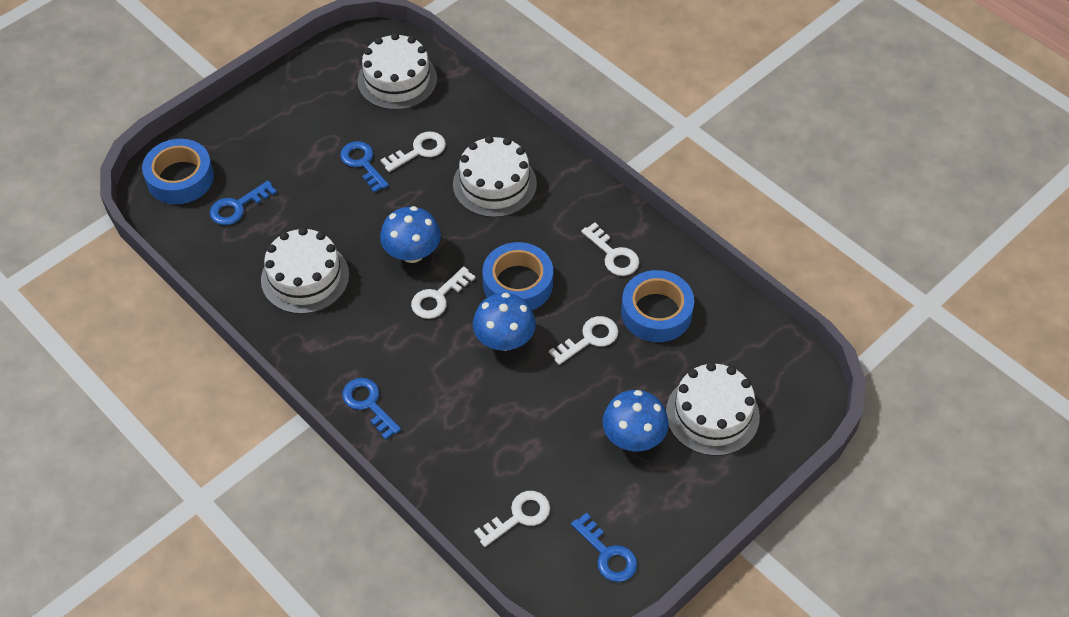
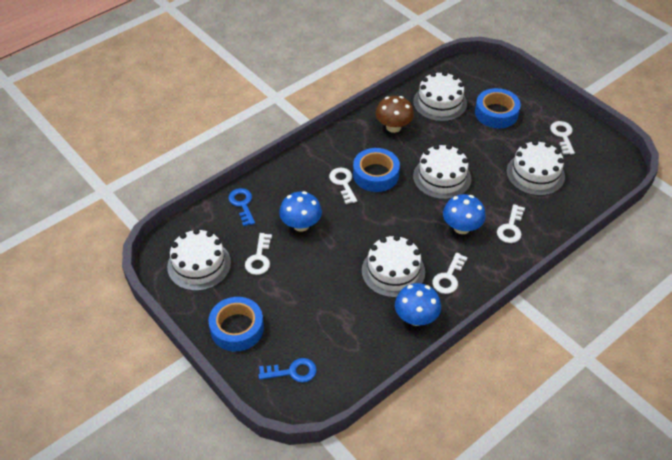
blue key: 4 -> 2
brown mushroom: 0 -> 1
white cake: 4 -> 5

